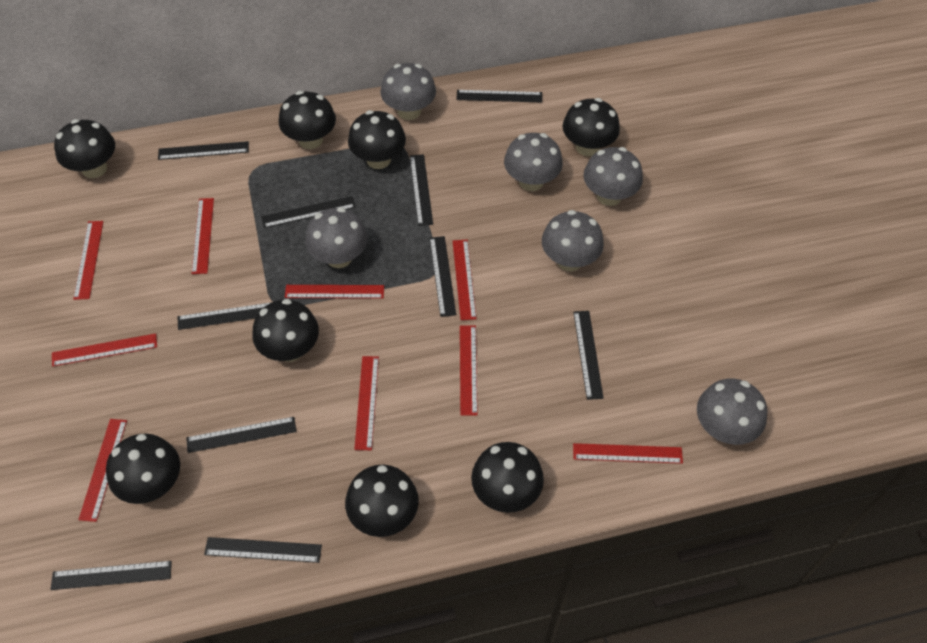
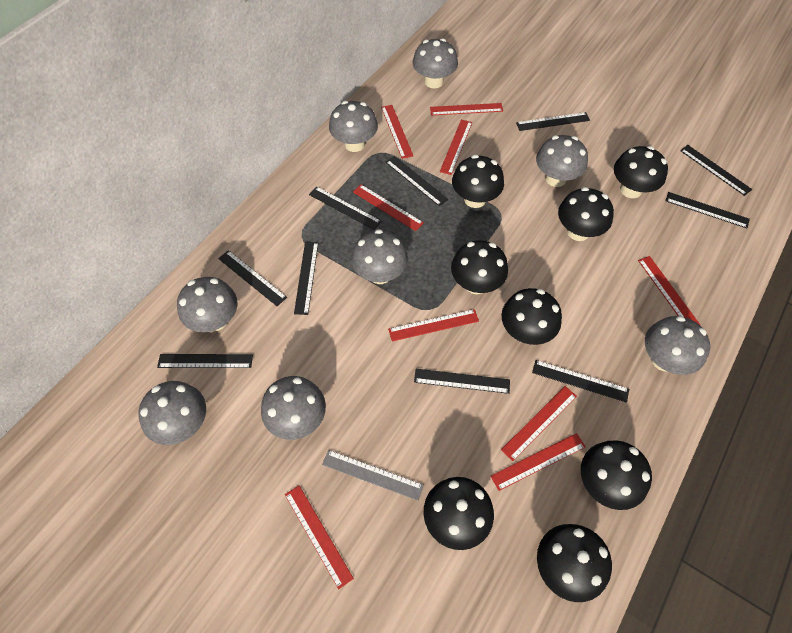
grey mushroom: 6 -> 8
grey ruler: 0 -> 1

